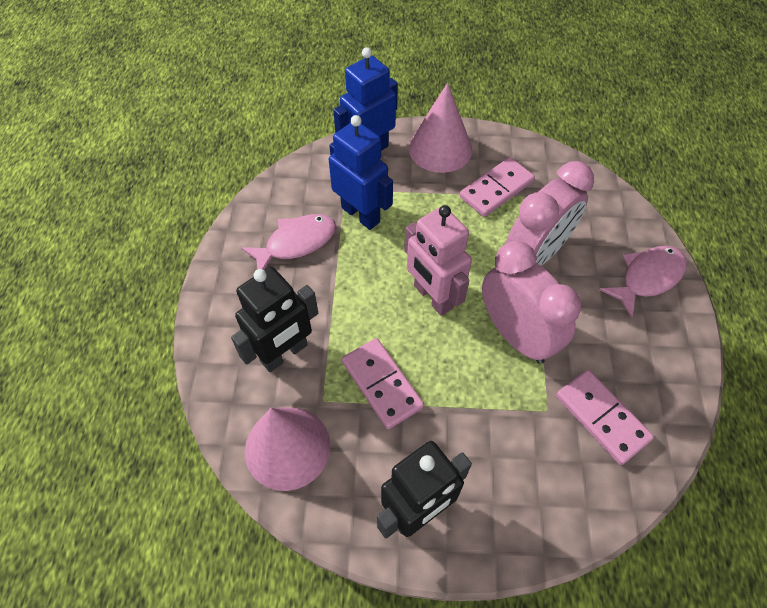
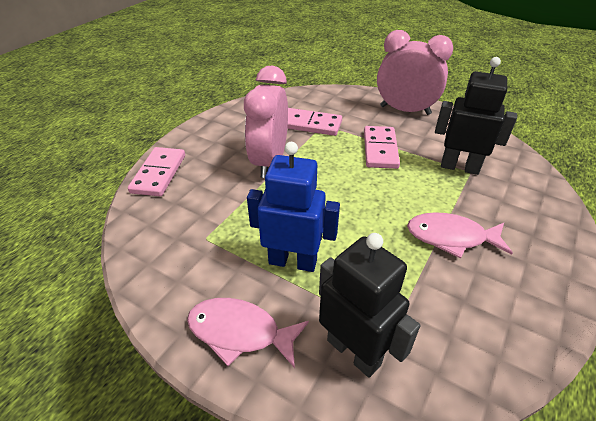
blue robot: 2 -> 1
pink cone: 2 -> 0
pink robot: 1 -> 0

